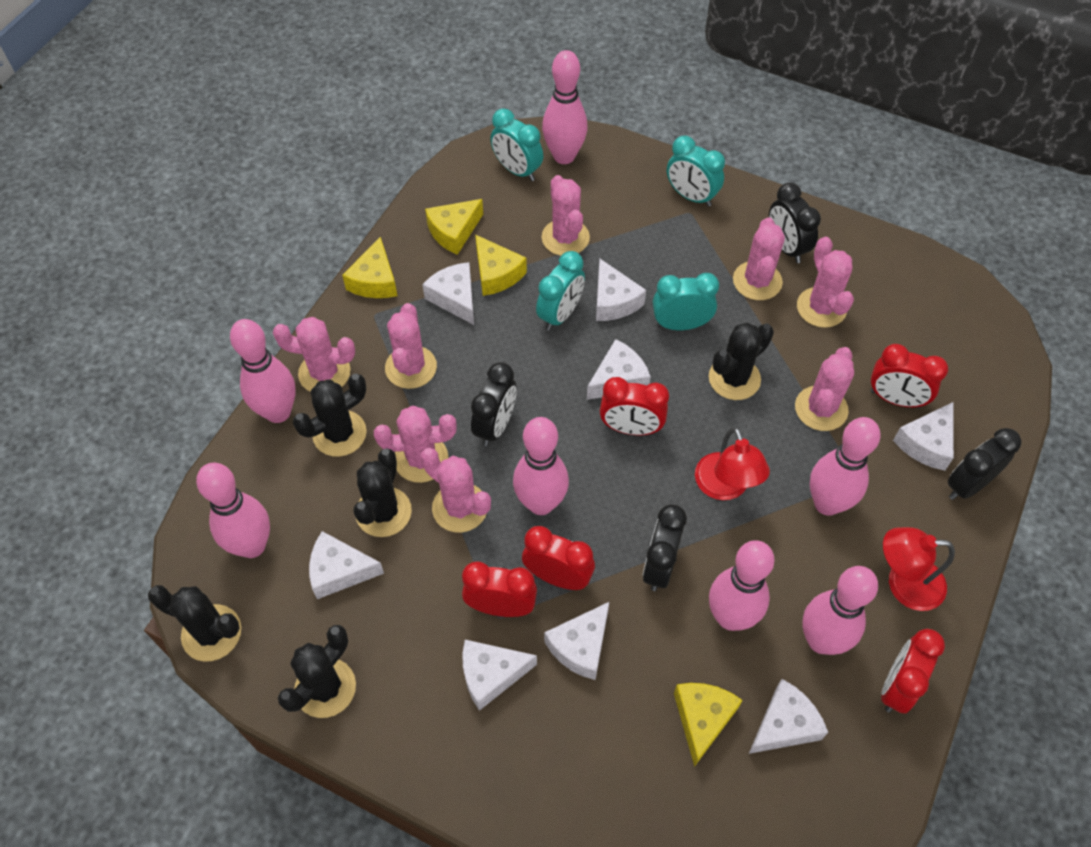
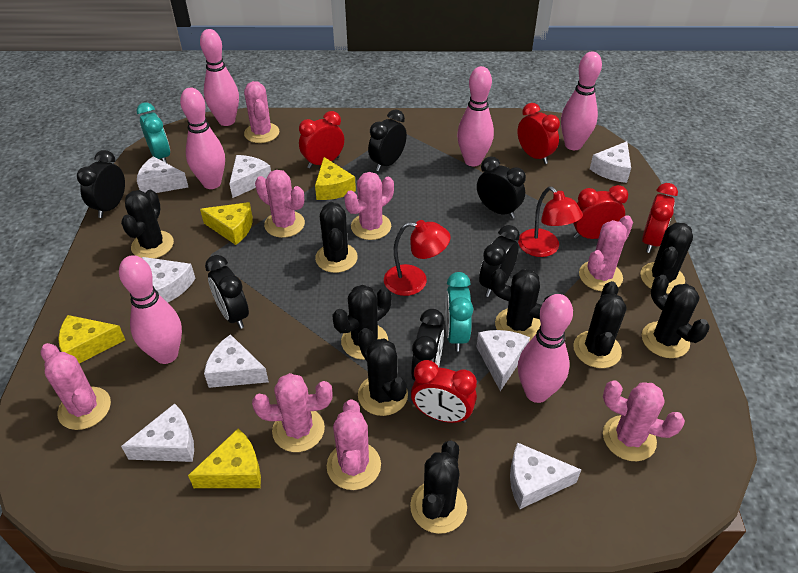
black cactus: 5 -> 9
black clock: 4 -> 6
pink bowling pin: 7 -> 6
turquoise clock: 4 -> 2

